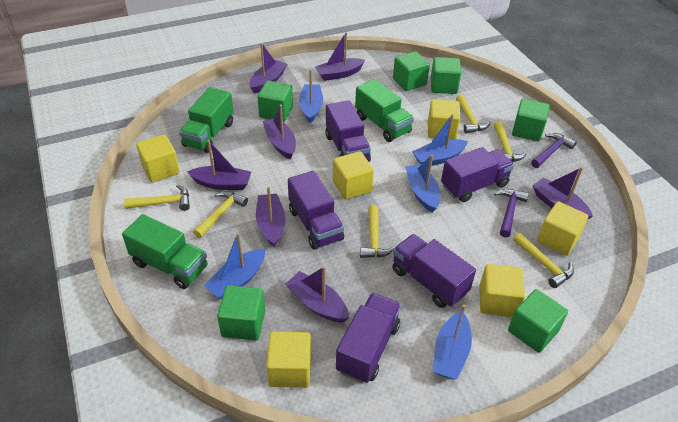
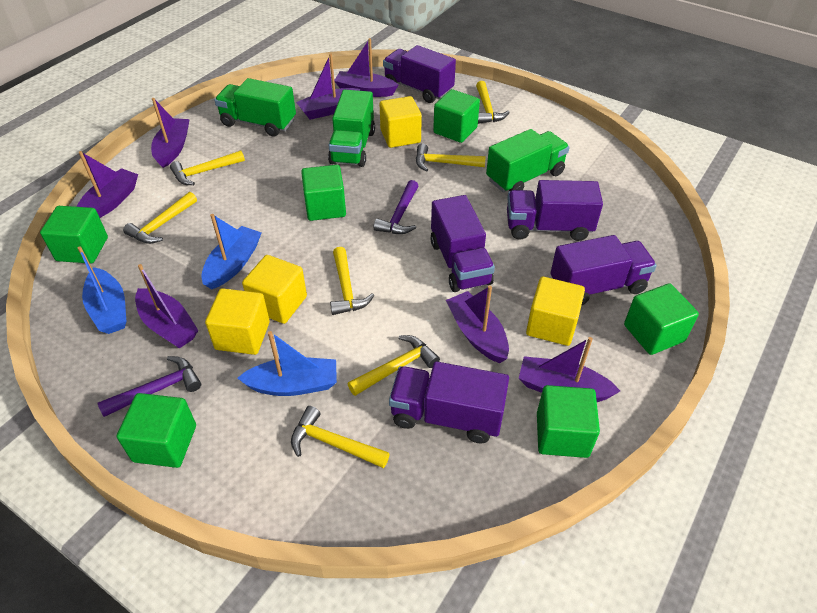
blue boat: 5 -> 3
yellow cube: 6 -> 4
yellow hammer: 6 -> 7

